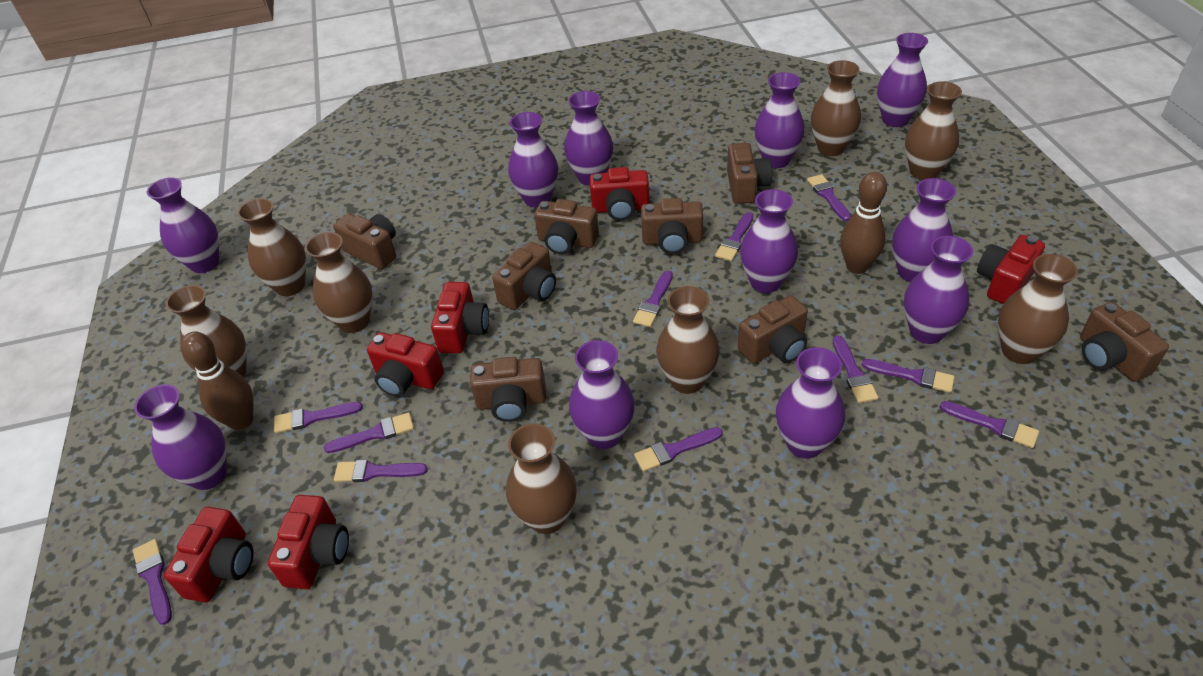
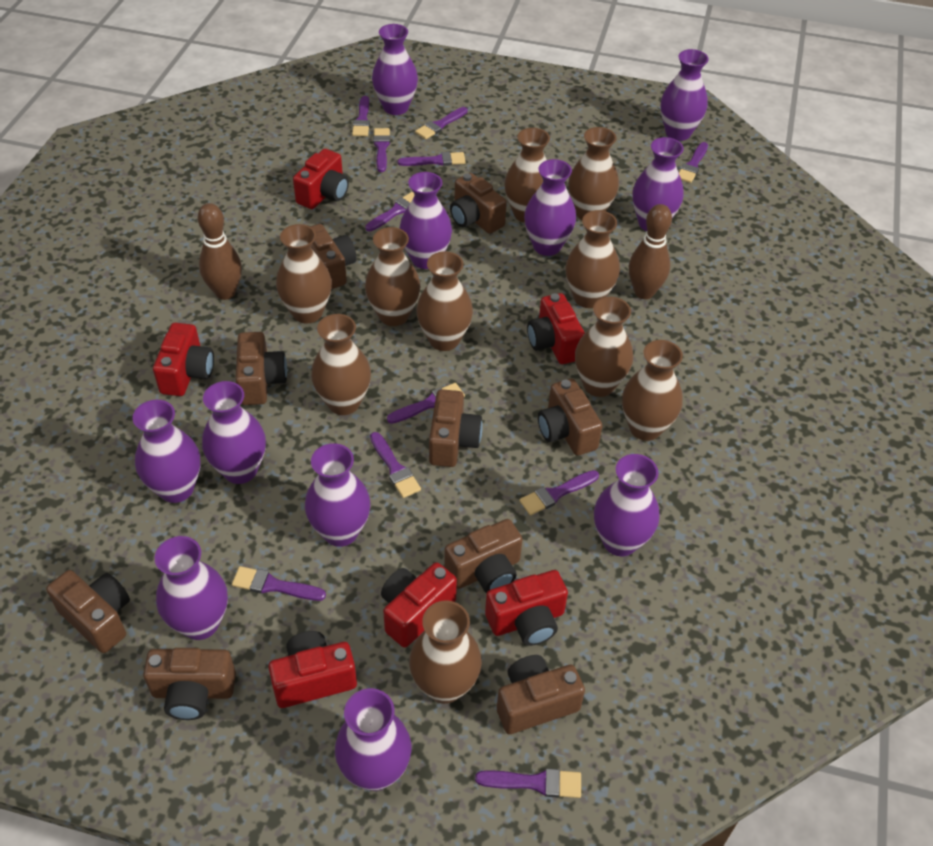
brown camera: 8 -> 9
brown vase: 8 -> 10

